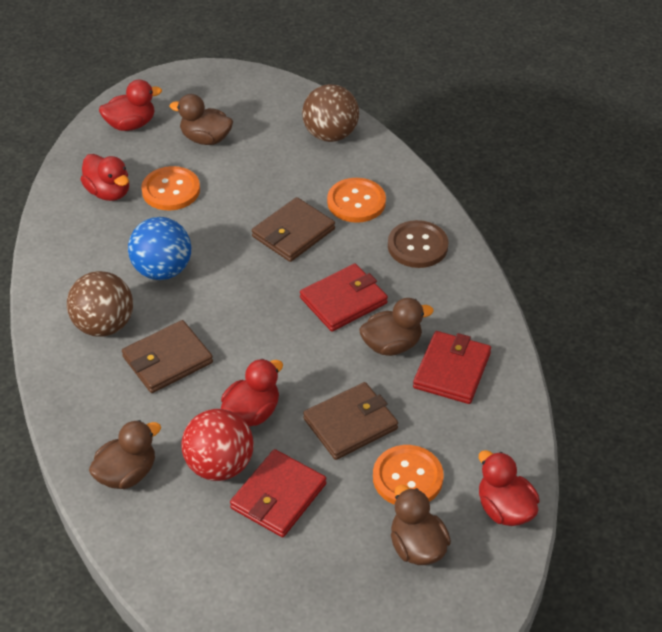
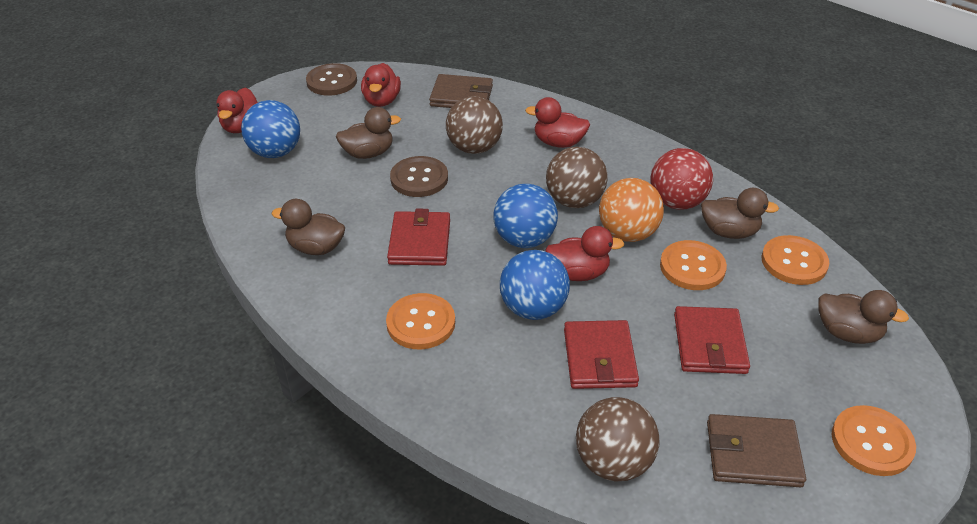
blue ball: 1 -> 3
brown ball: 2 -> 3
brown button: 1 -> 2
brown wallet: 3 -> 2
orange ball: 0 -> 1
orange button: 3 -> 4

